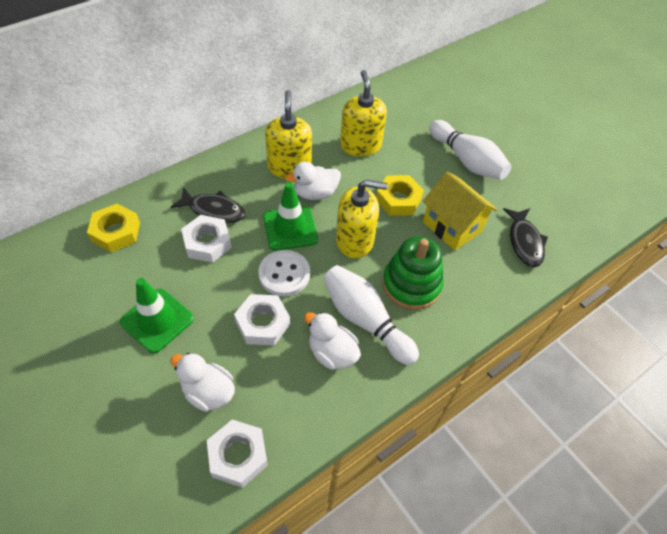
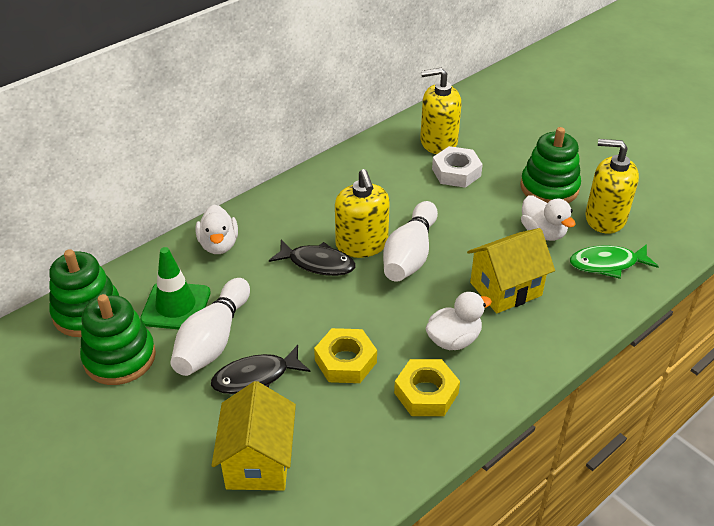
green fish: 0 -> 1
green stacking toy: 1 -> 3
green traffic cone: 2 -> 1
white button: 1 -> 0
white nut: 3 -> 1
yellow house: 1 -> 2

